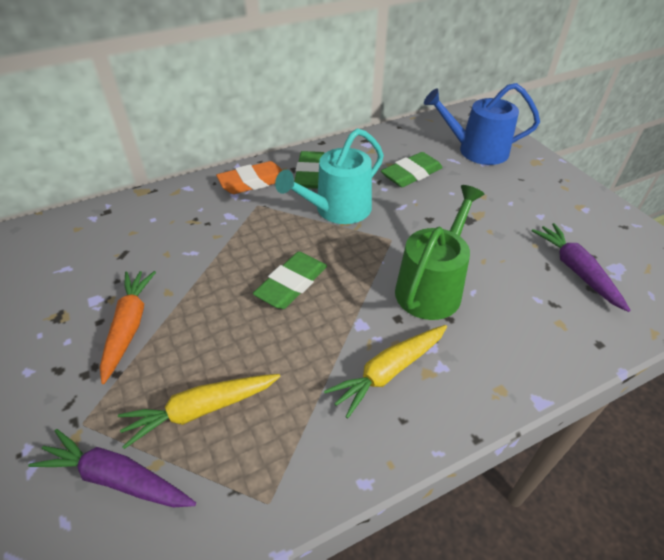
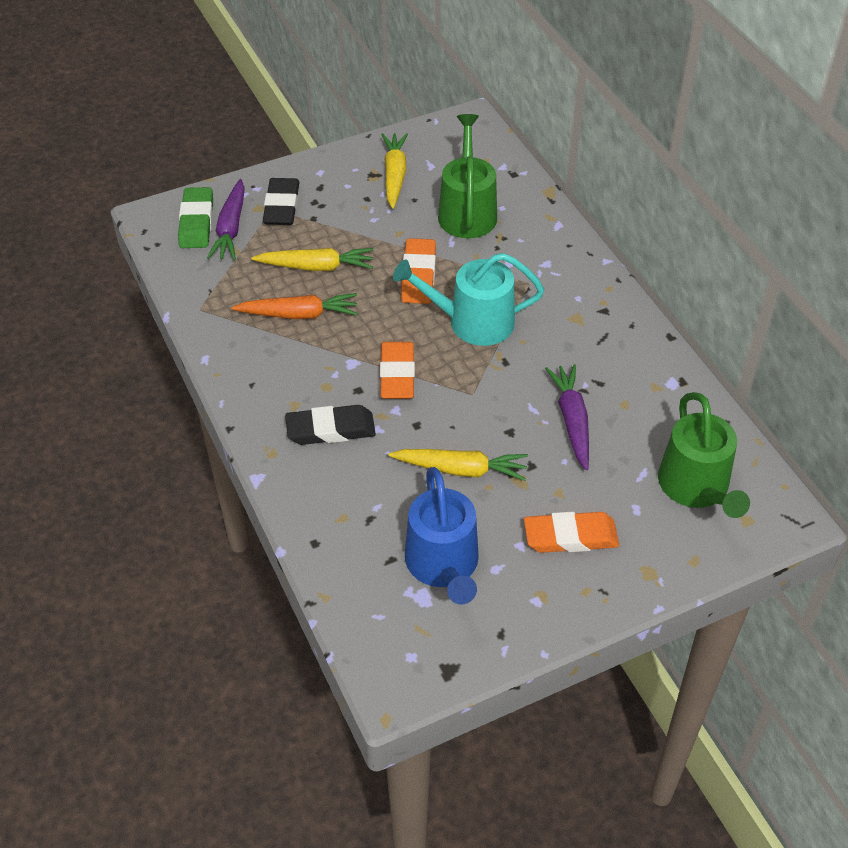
black eraser: 0 -> 2
green eraser: 3 -> 1
green watering can: 1 -> 2
orange eraser: 1 -> 3
yellow carrot: 2 -> 3

